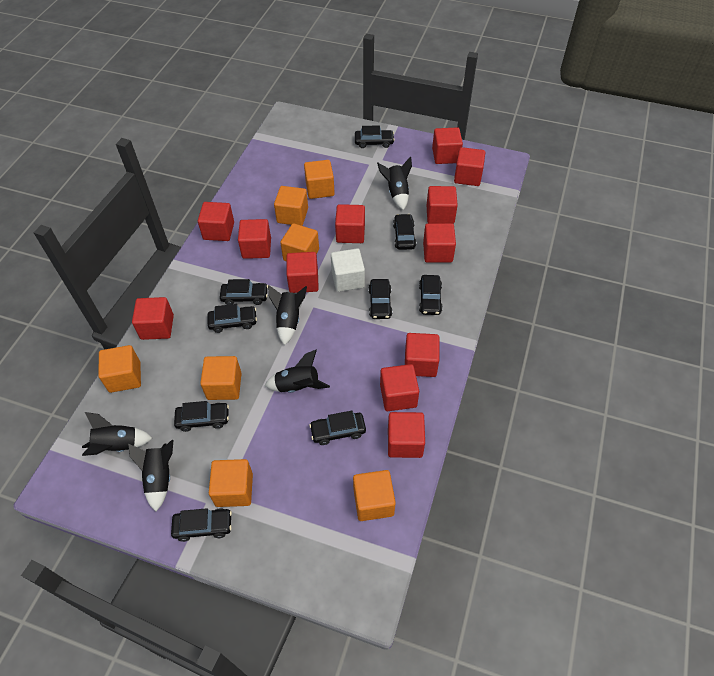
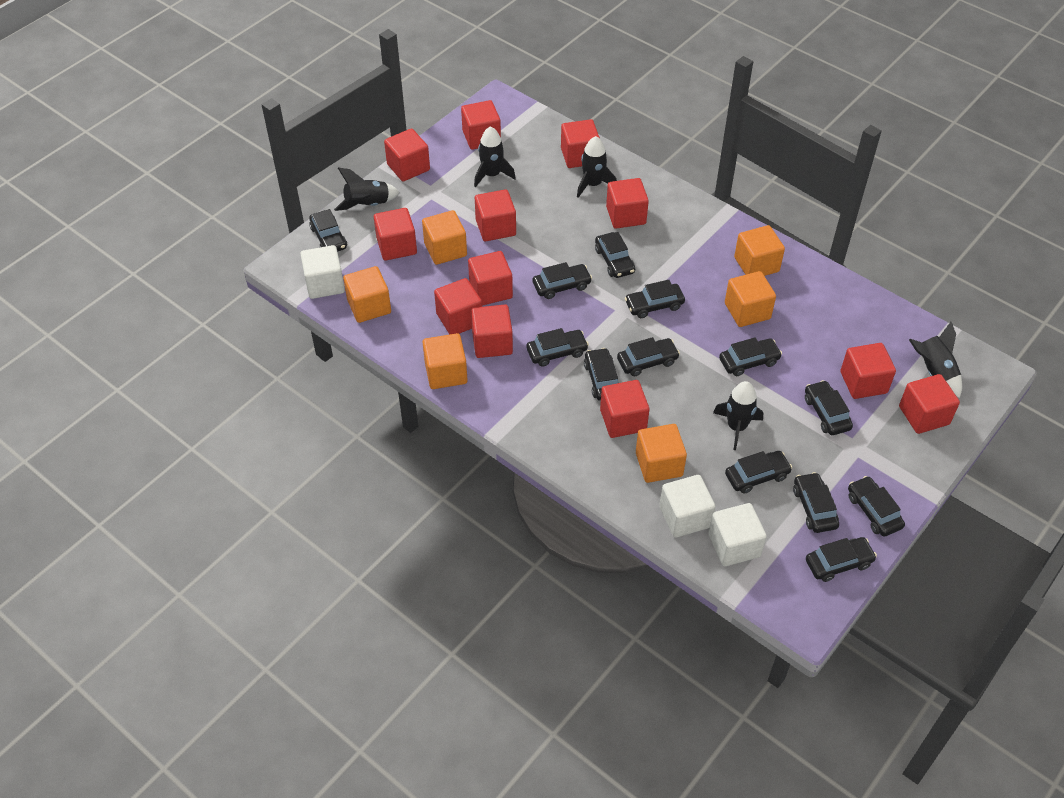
black car: 9 -> 13
orange cube: 7 -> 6
white cube: 1 -> 3

